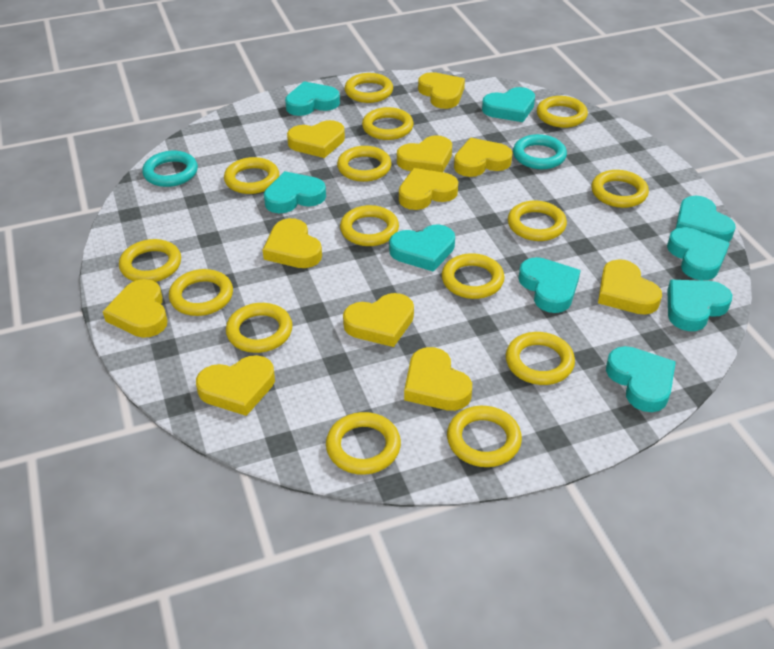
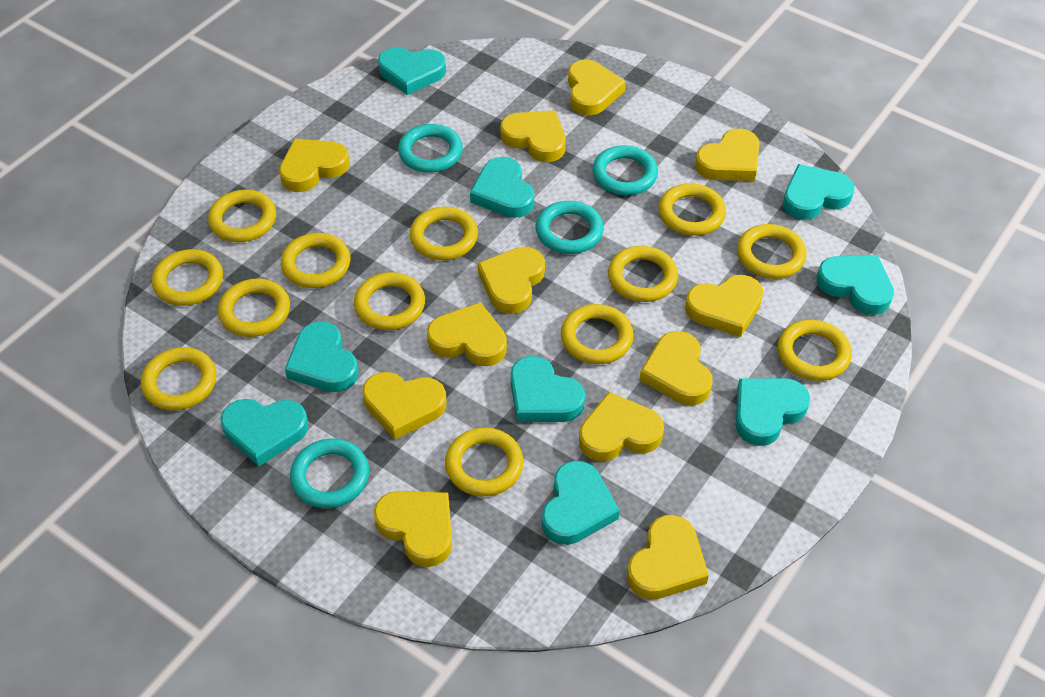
turquoise ring: 2 -> 4
yellow heart: 11 -> 12
yellow ring: 15 -> 13

